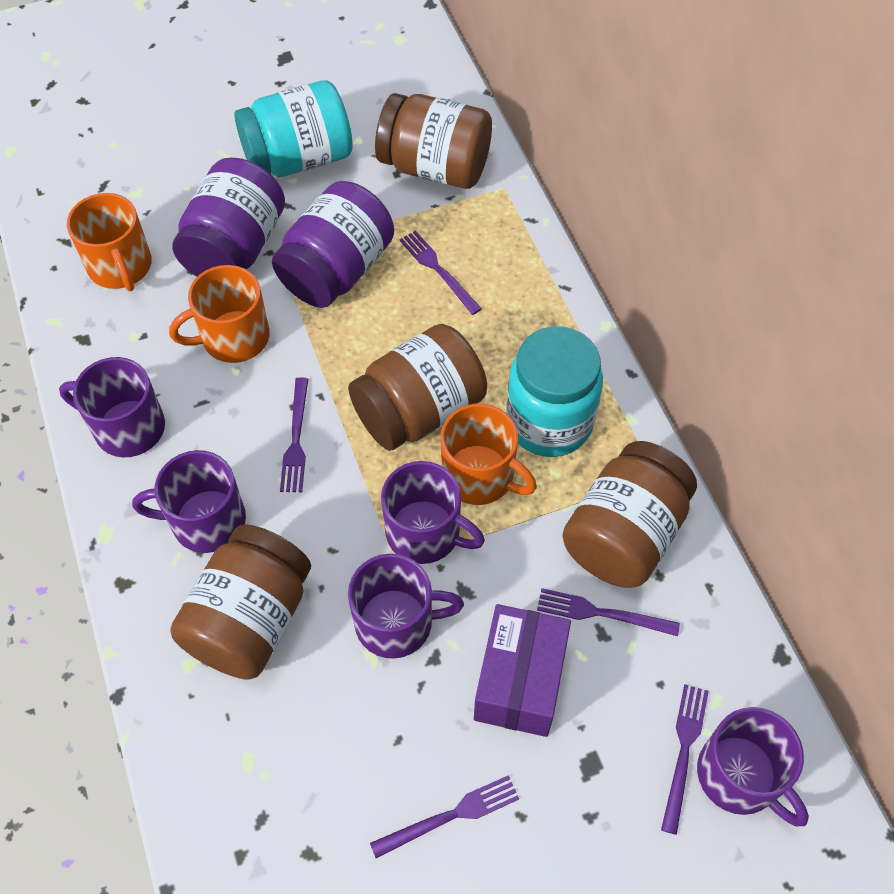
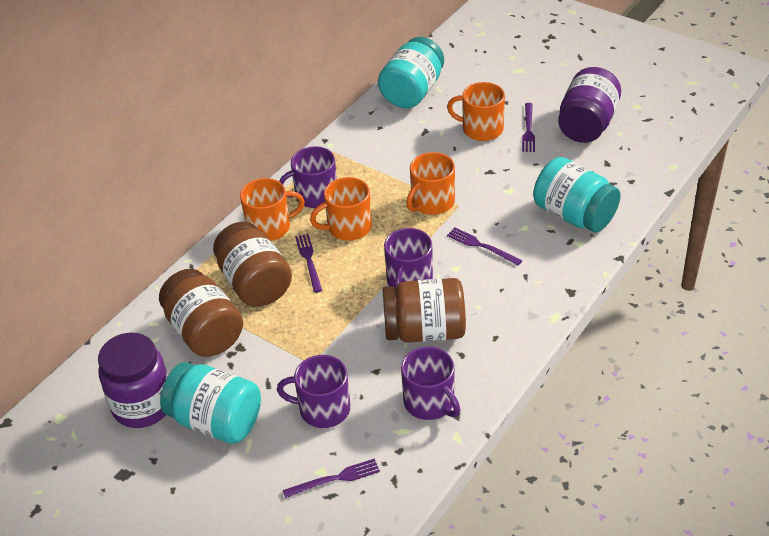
brown jar: 4 -> 3
orange mug: 3 -> 4
purple box: 1 -> 0
purple fork: 5 -> 4
purple mug: 5 -> 4
turquoise jar: 2 -> 3

